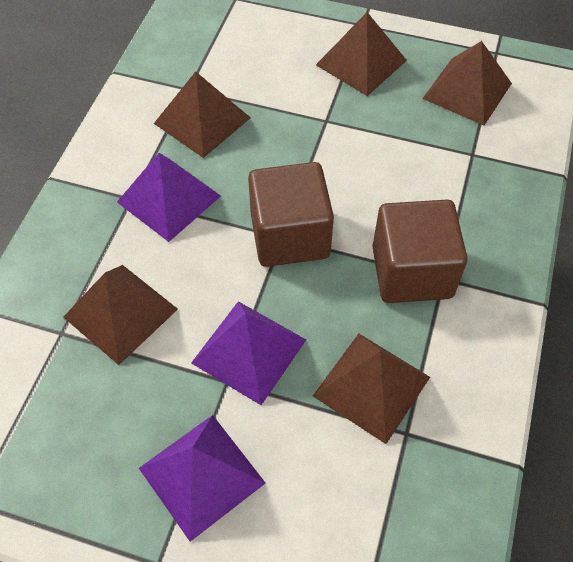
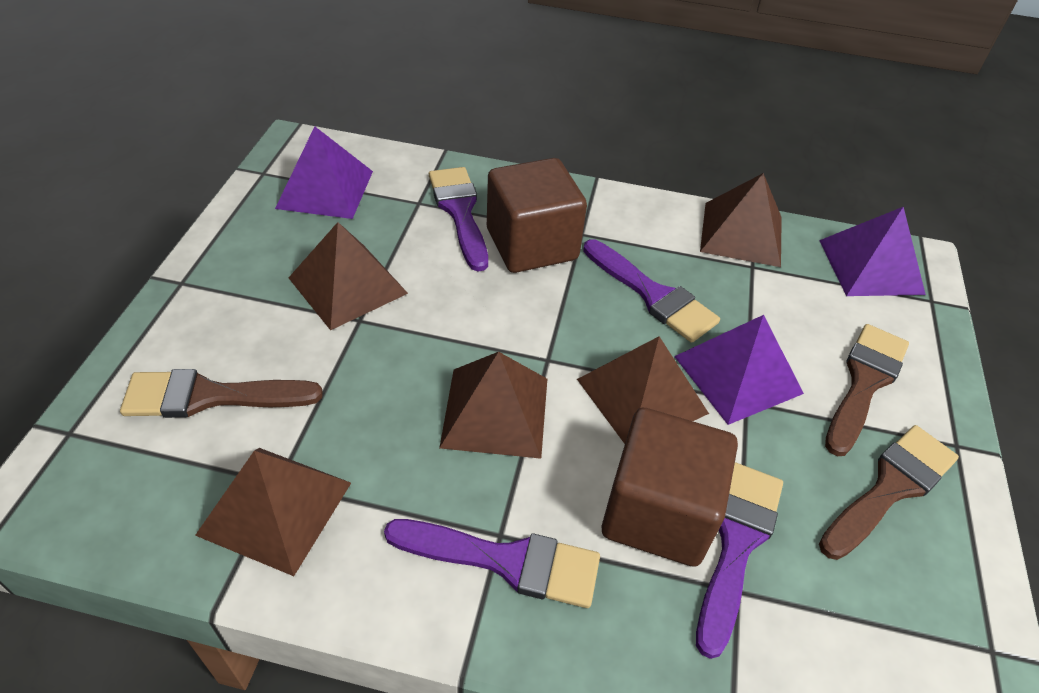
brown brush: 0 -> 3
purple brush: 0 -> 4

